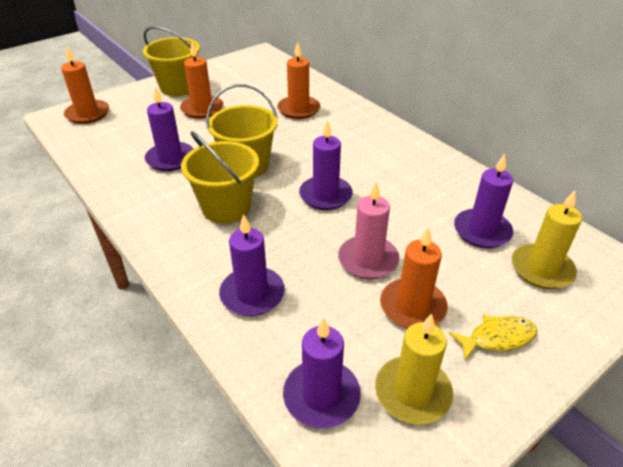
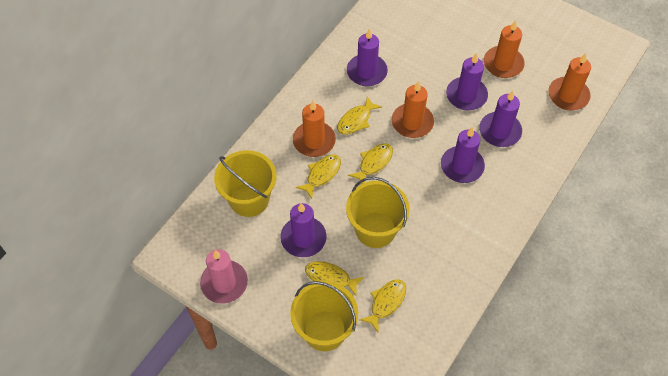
yellow candle: 2 -> 0
yellow fish: 1 -> 5

